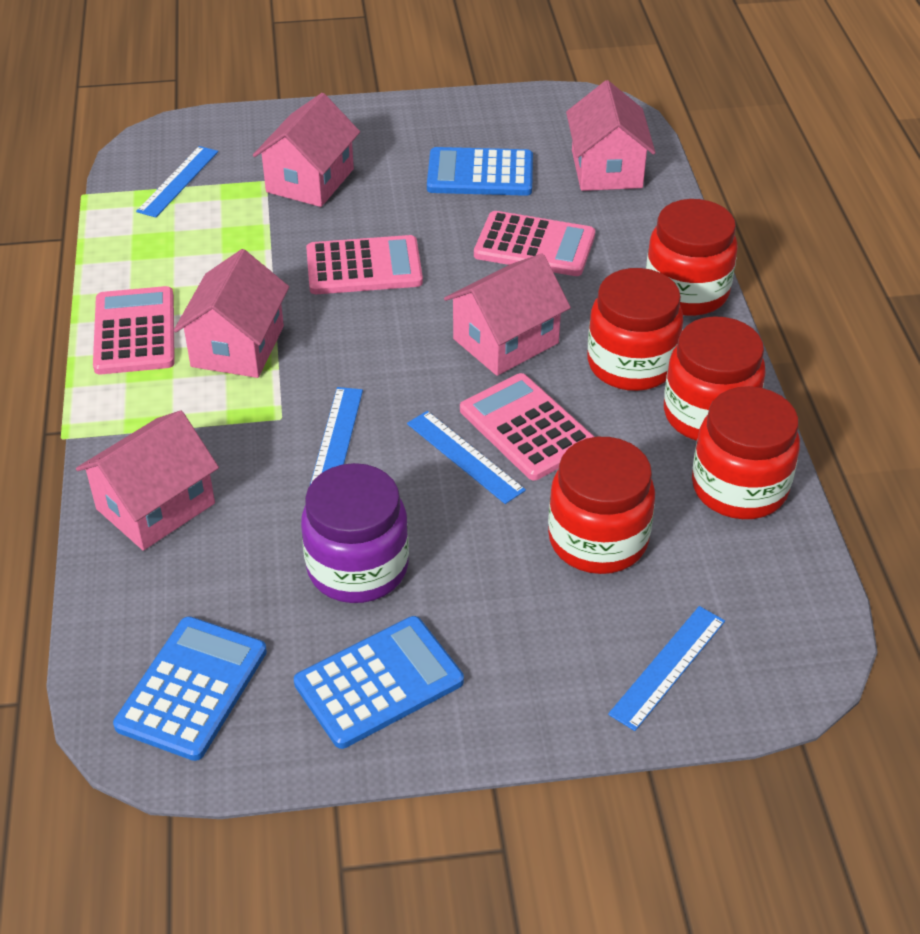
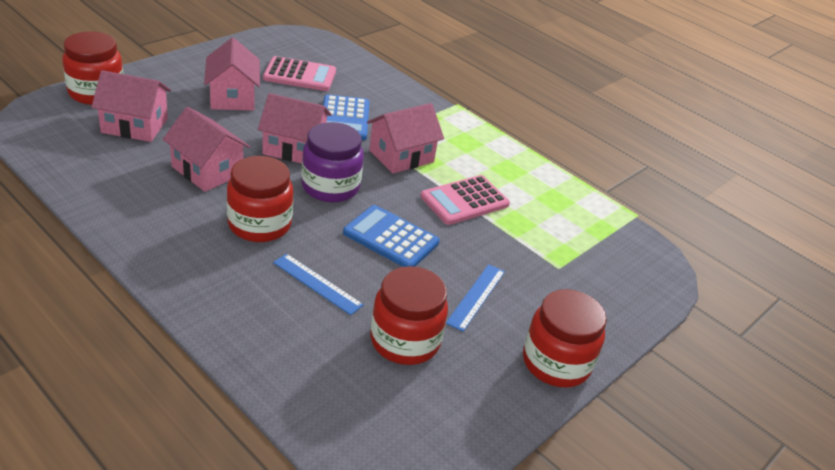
blue calculator: 3 -> 2
blue ruler: 4 -> 2
pink calculator: 4 -> 2
red jar: 5 -> 4

